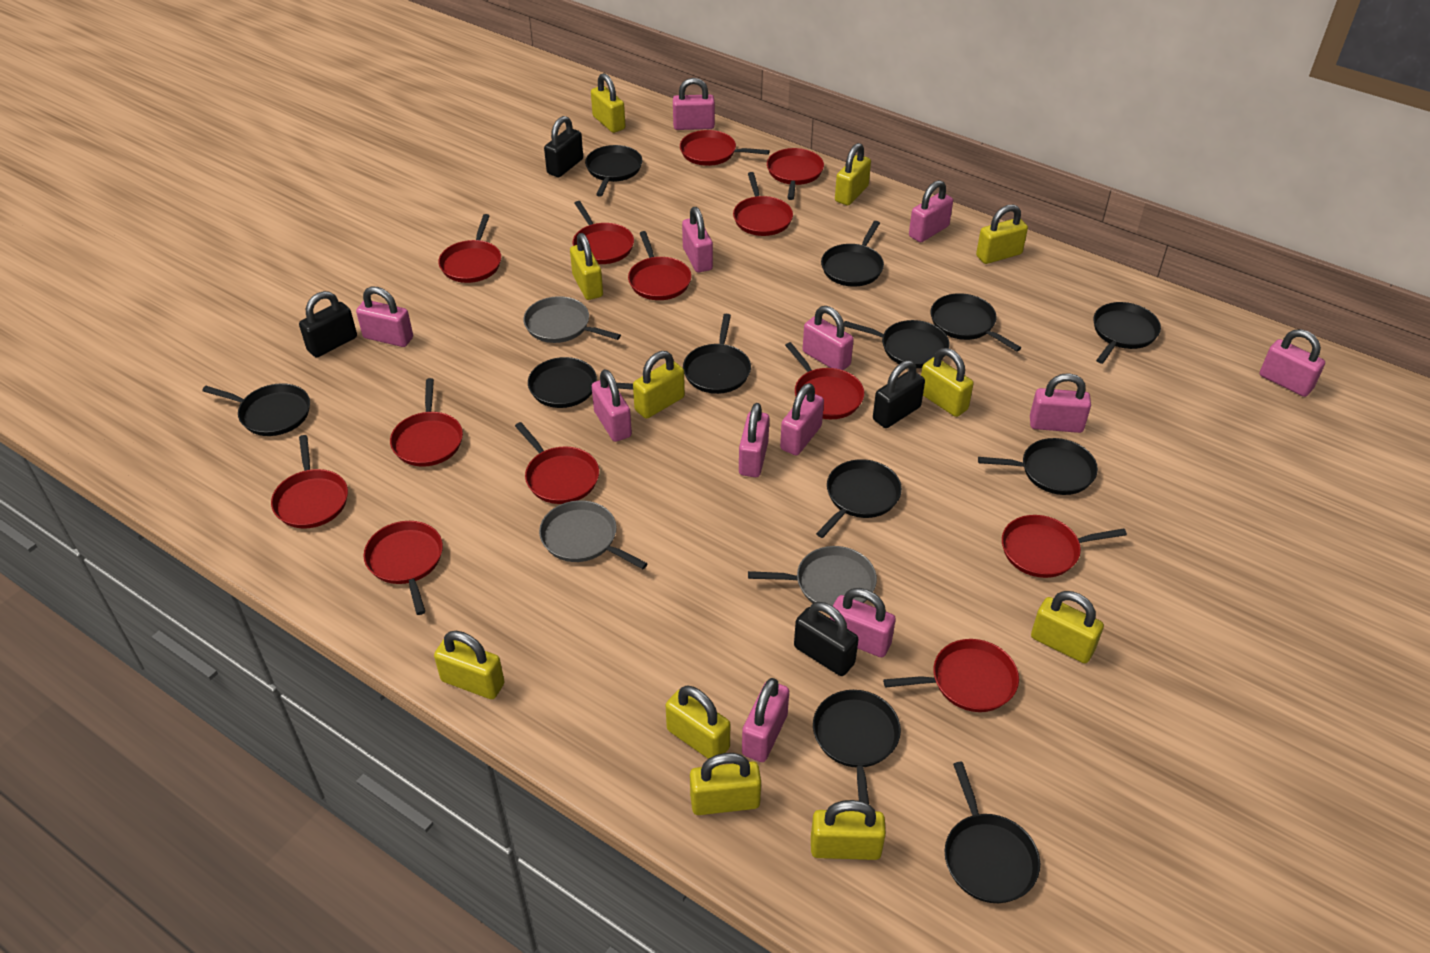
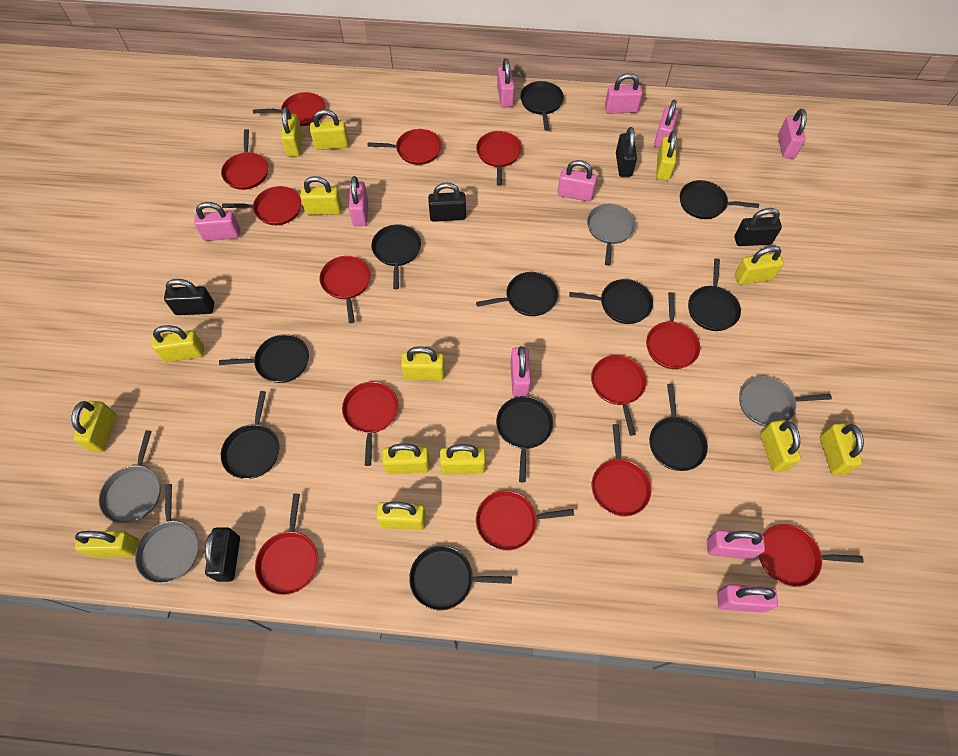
black padlock: 4 -> 5
black pan: 12 -> 11
grey pan: 3 -> 4
pink padlock: 12 -> 10
yellow padlock: 11 -> 14

